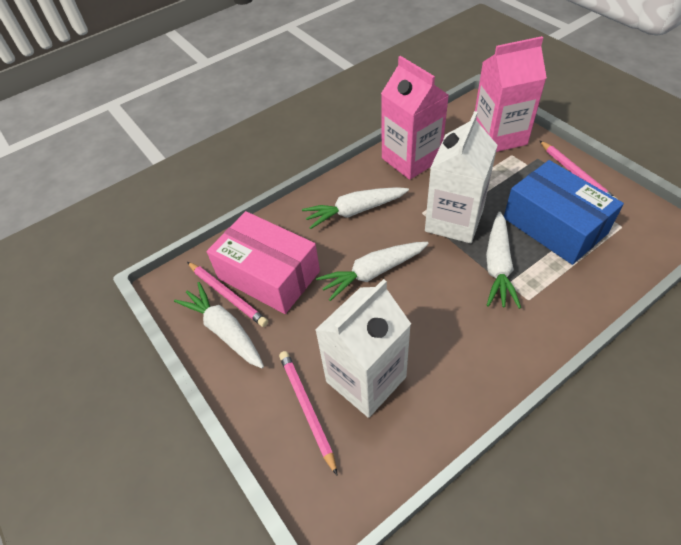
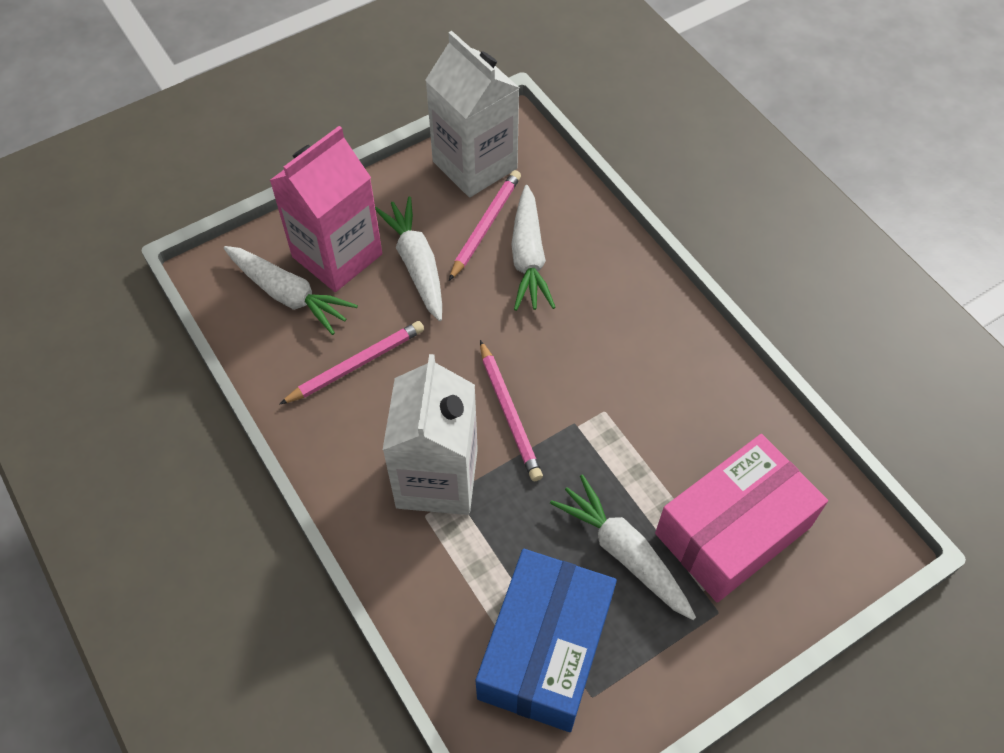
pink carton: 2 -> 1

